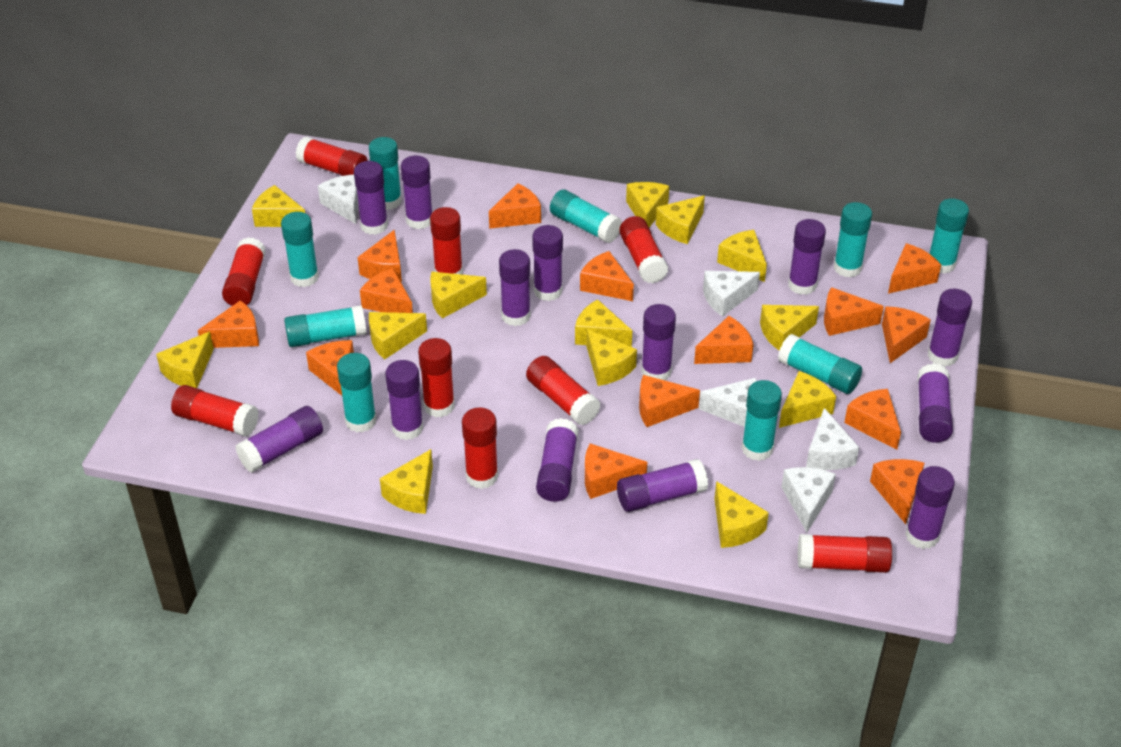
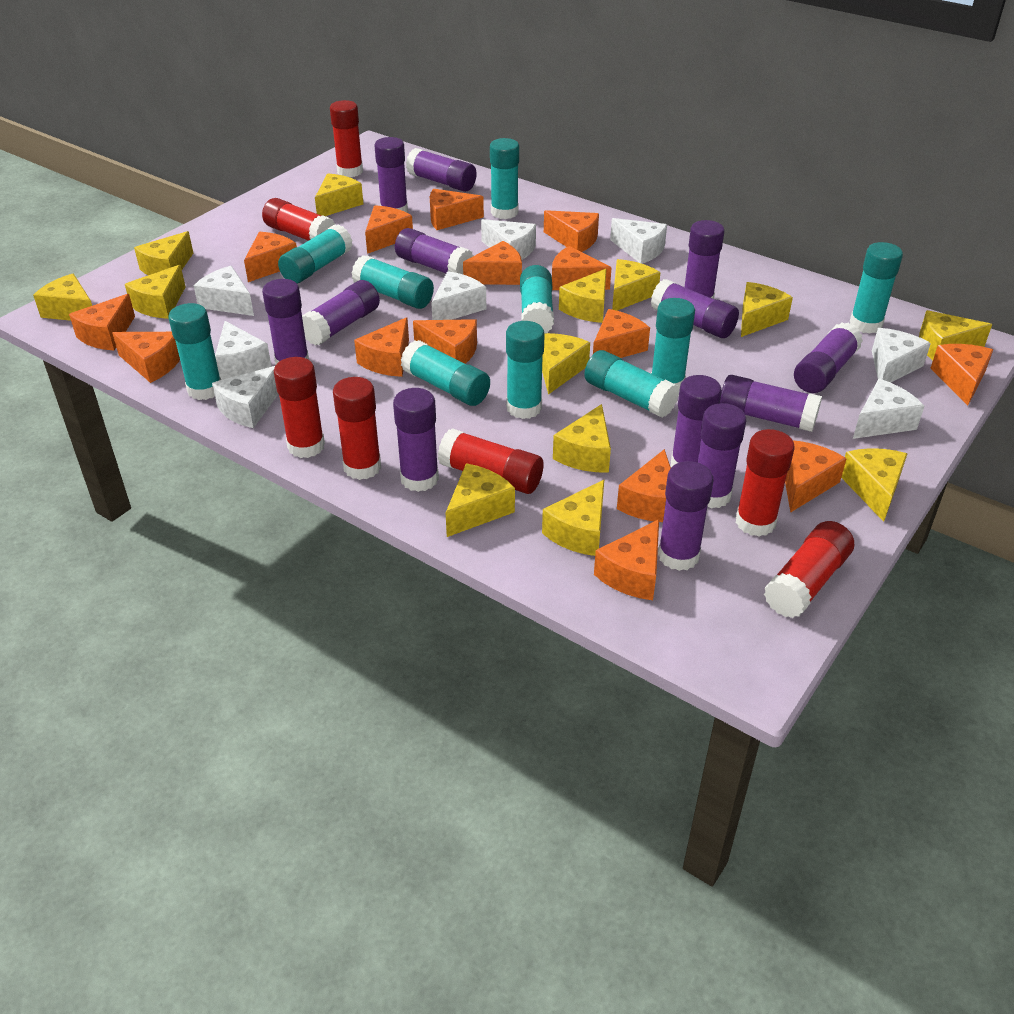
orange cheese: 14 -> 15
red glue stick: 9 -> 7
turquoise glue stick: 9 -> 10
white cheese: 5 -> 8

